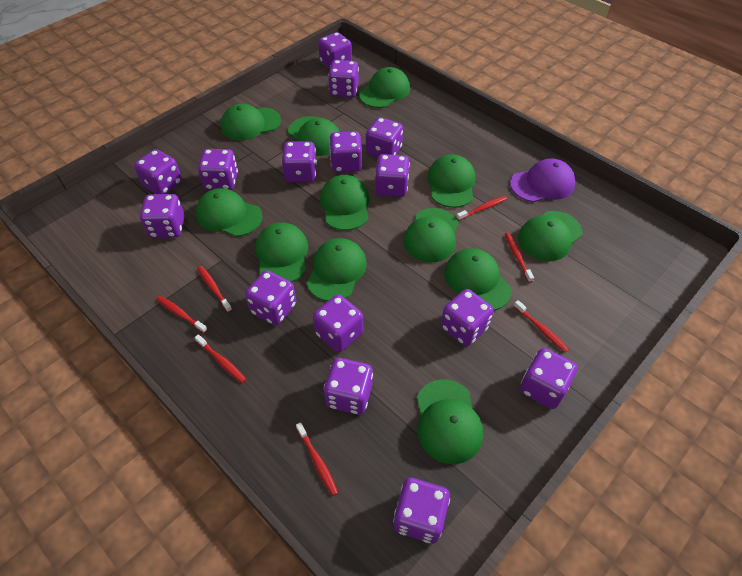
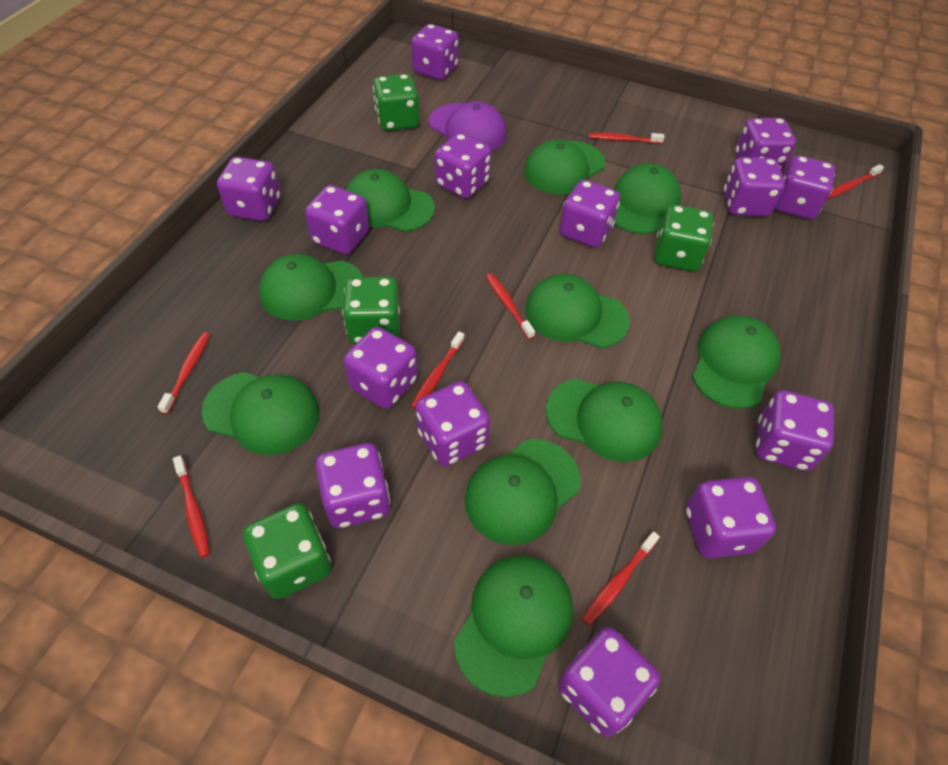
green cap: 12 -> 10
green dice: 0 -> 4
purple dice: 15 -> 14

